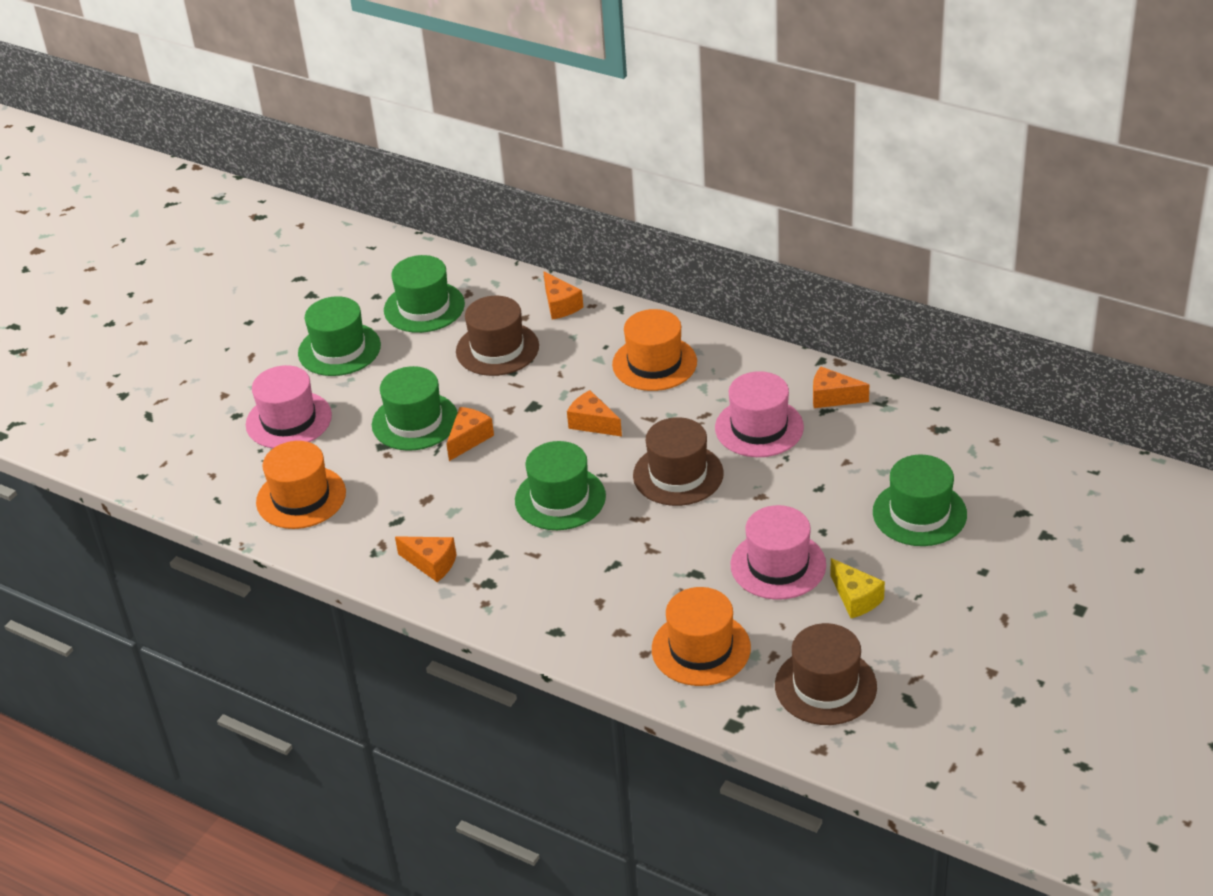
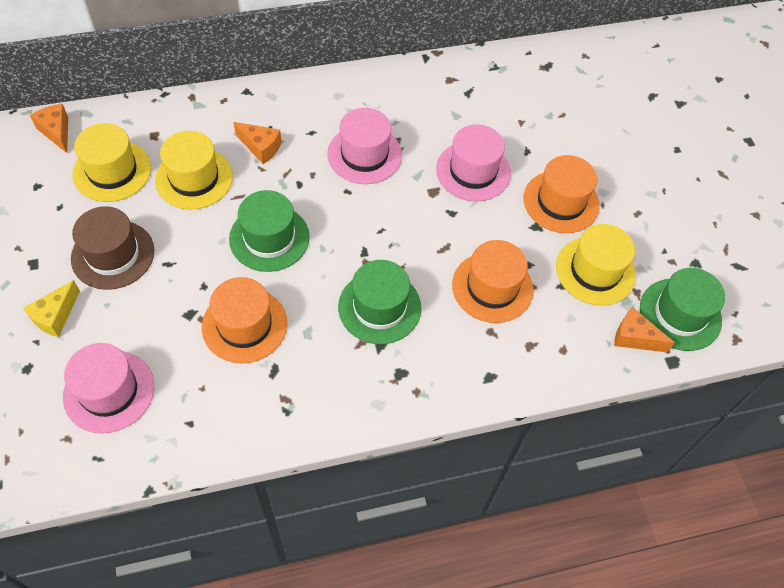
brown hat: 3 -> 1
green hat: 5 -> 3
orange cheese: 5 -> 3
yellow hat: 0 -> 3

